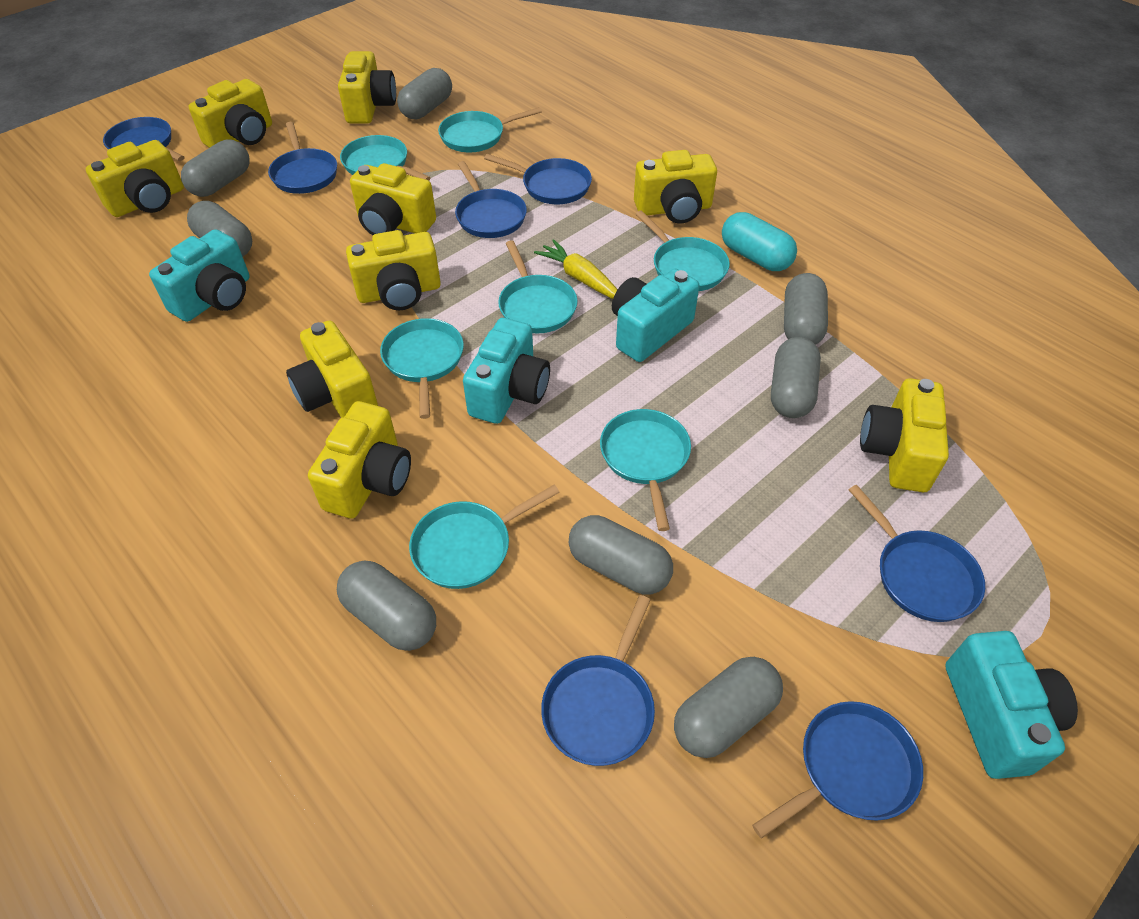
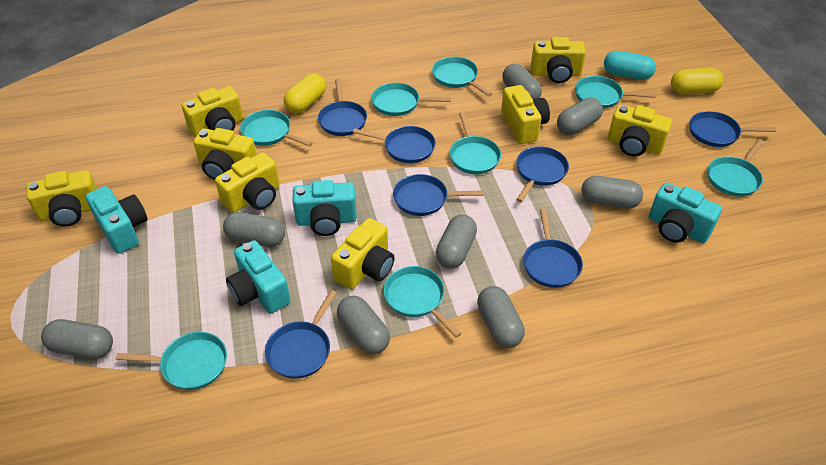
turquoise pan: 7 -> 8
yellow camera: 9 -> 8
yellow capsule: 0 -> 2
yellow carrot: 1 -> 0

